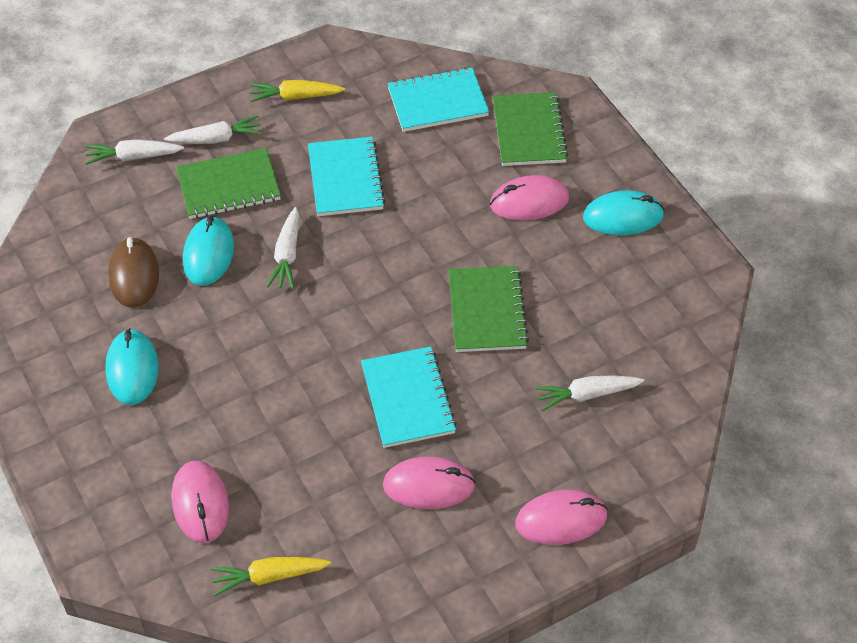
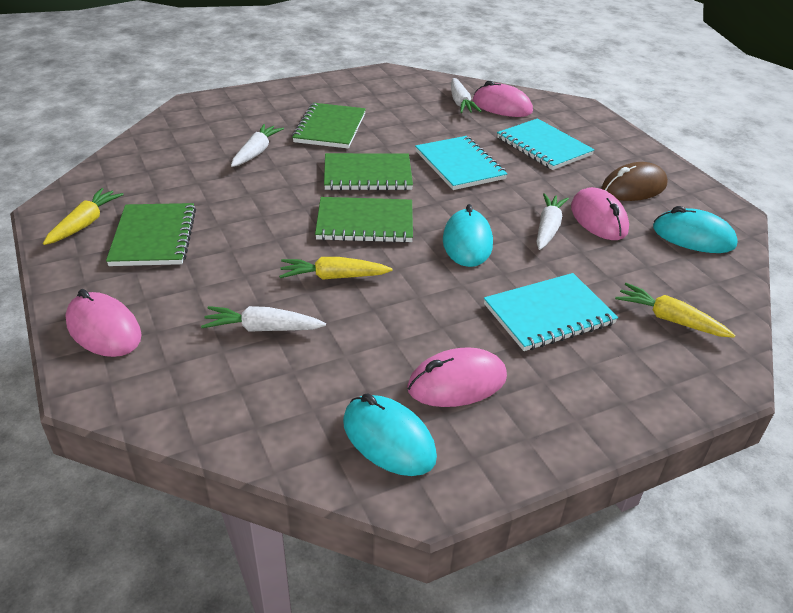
green notebook: 3 -> 4
yellow carrot: 2 -> 3

